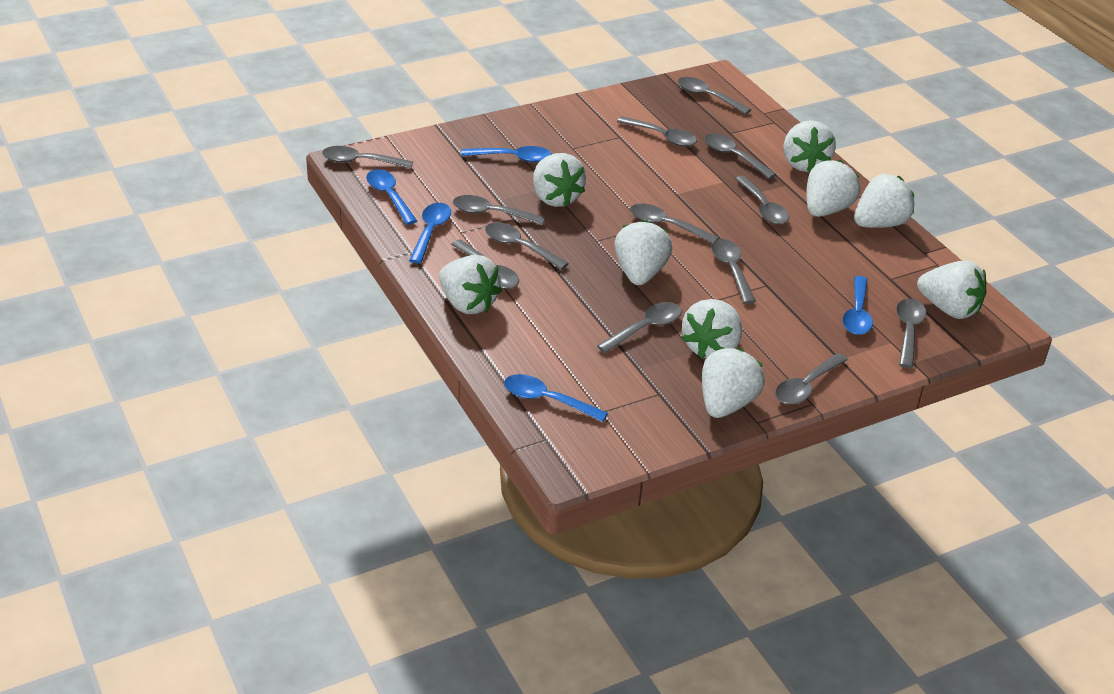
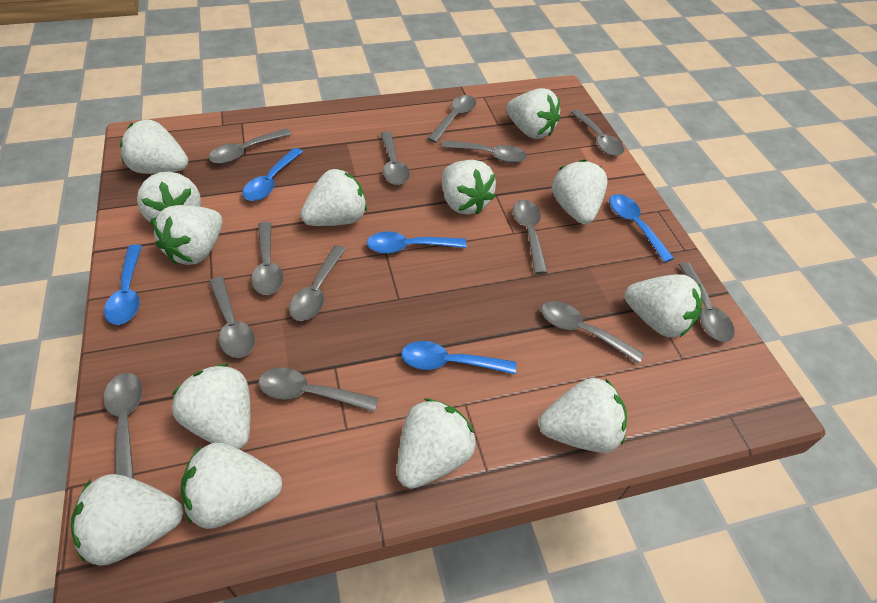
white strawberry: 9 -> 13

